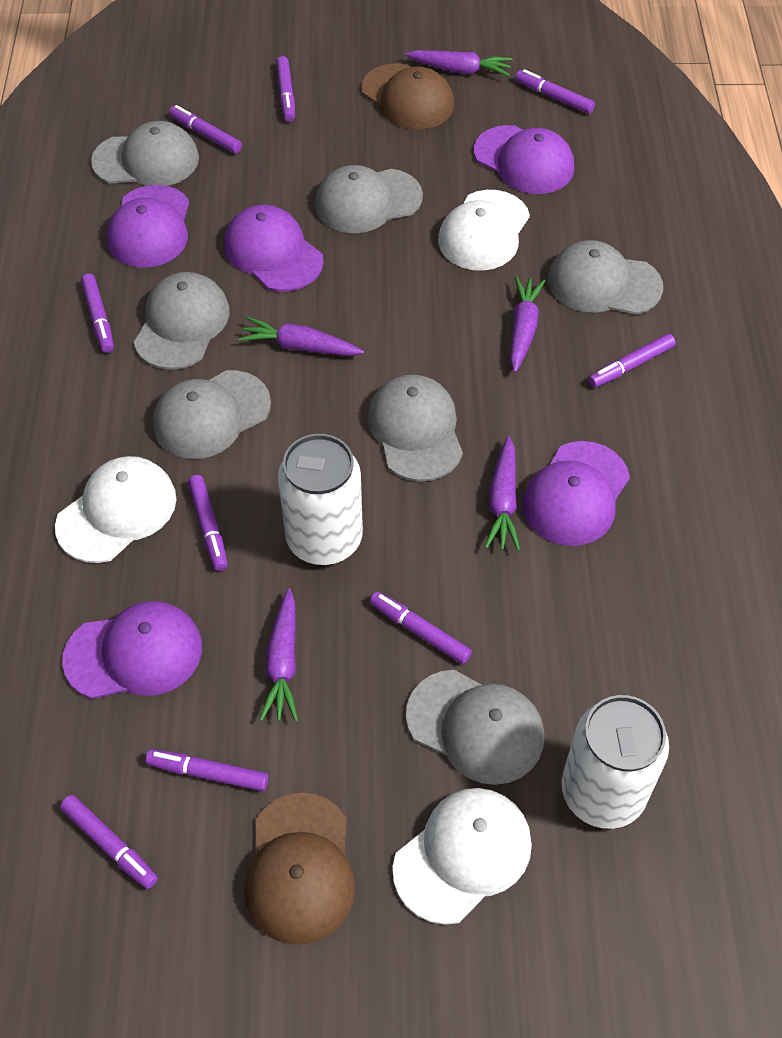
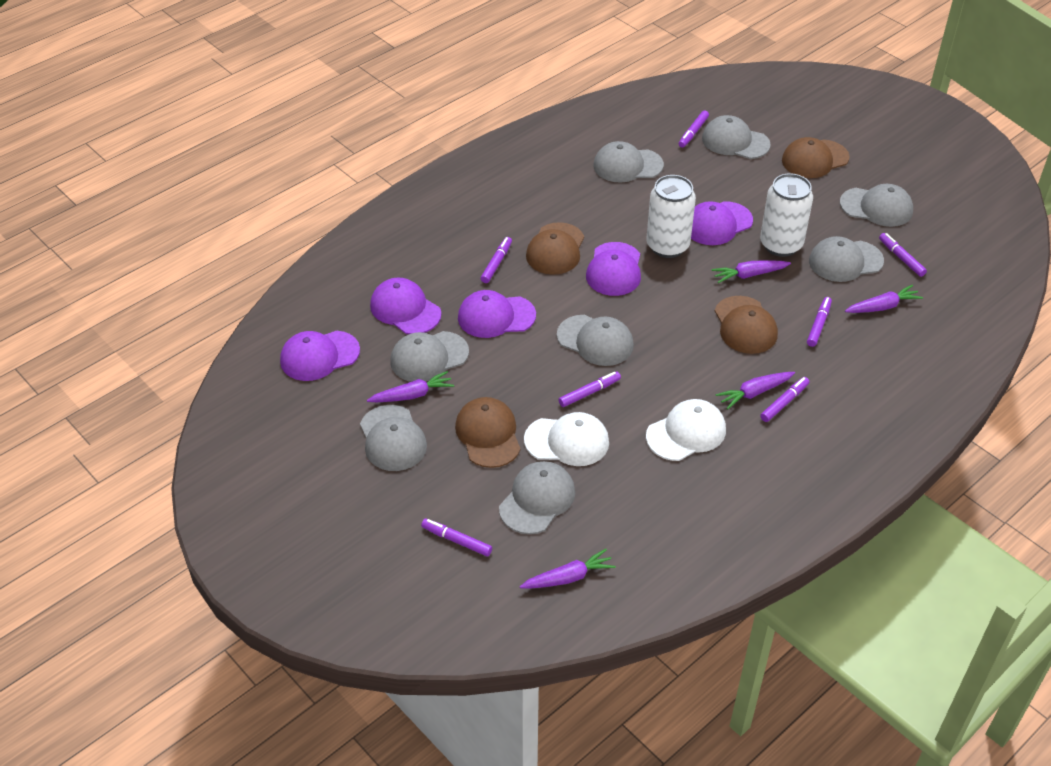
brown cap: 2 -> 4
grey cap: 7 -> 8
purple marker: 9 -> 7
white cap: 3 -> 2

